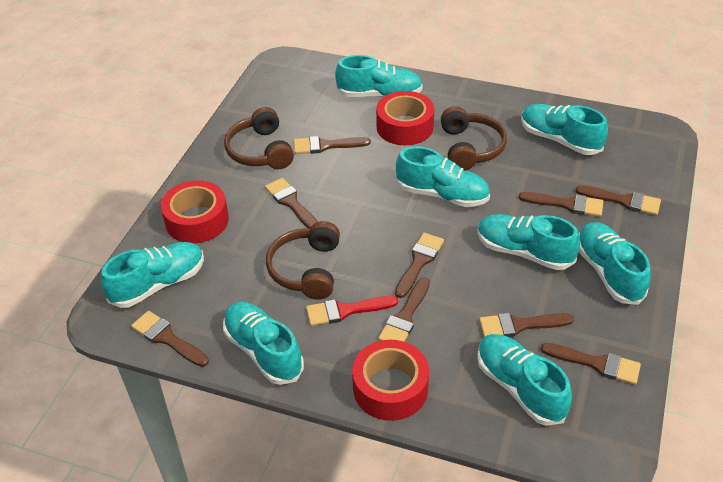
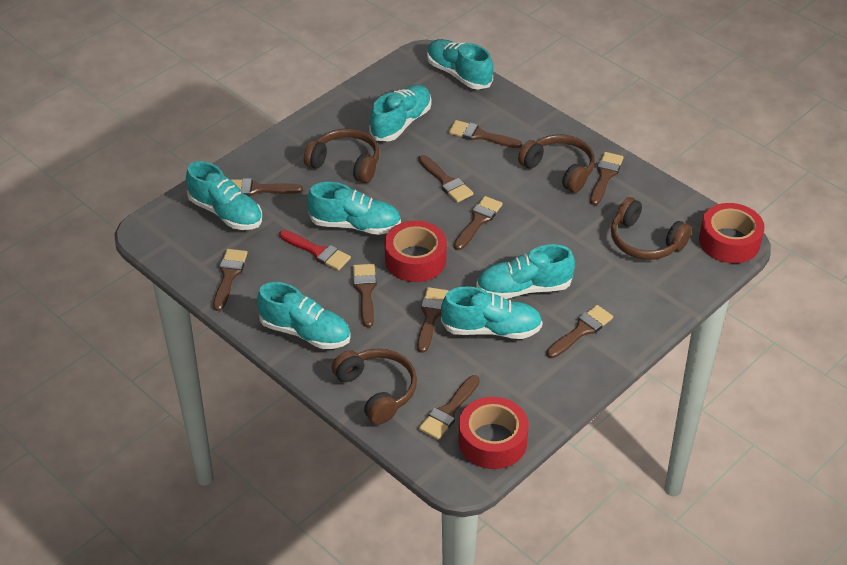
brown brush: 9 -> 10
brown headphones: 3 -> 4
turquoise shoe: 8 -> 7

